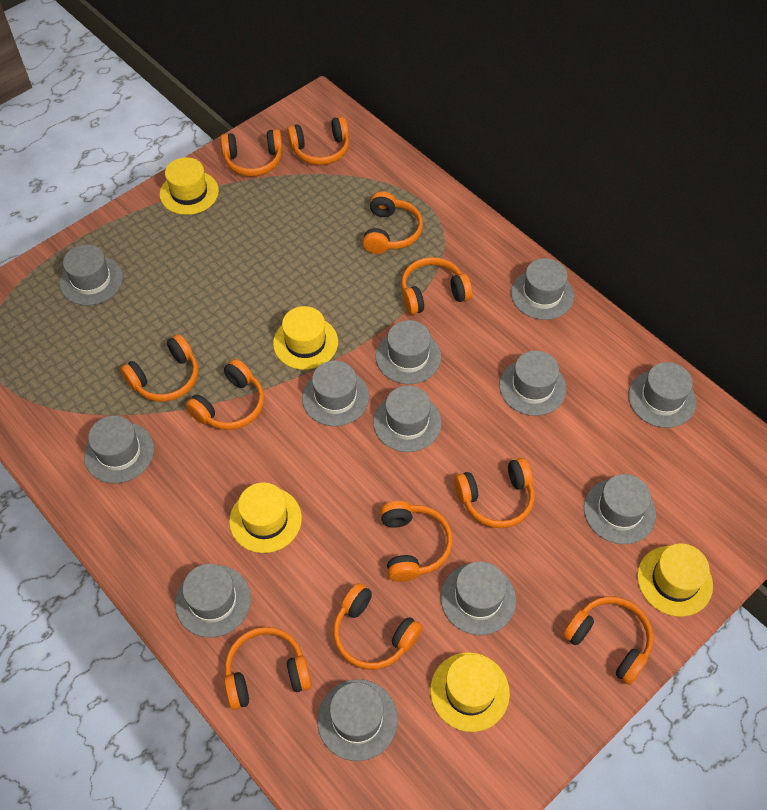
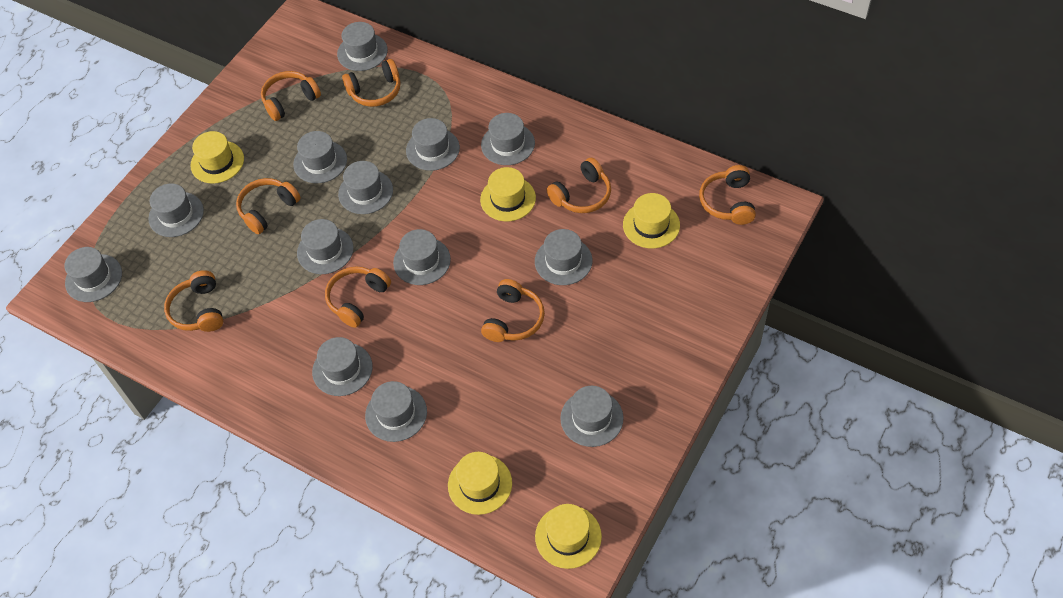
grey hat: 12 -> 13
orange headphones: 11 -> 8

